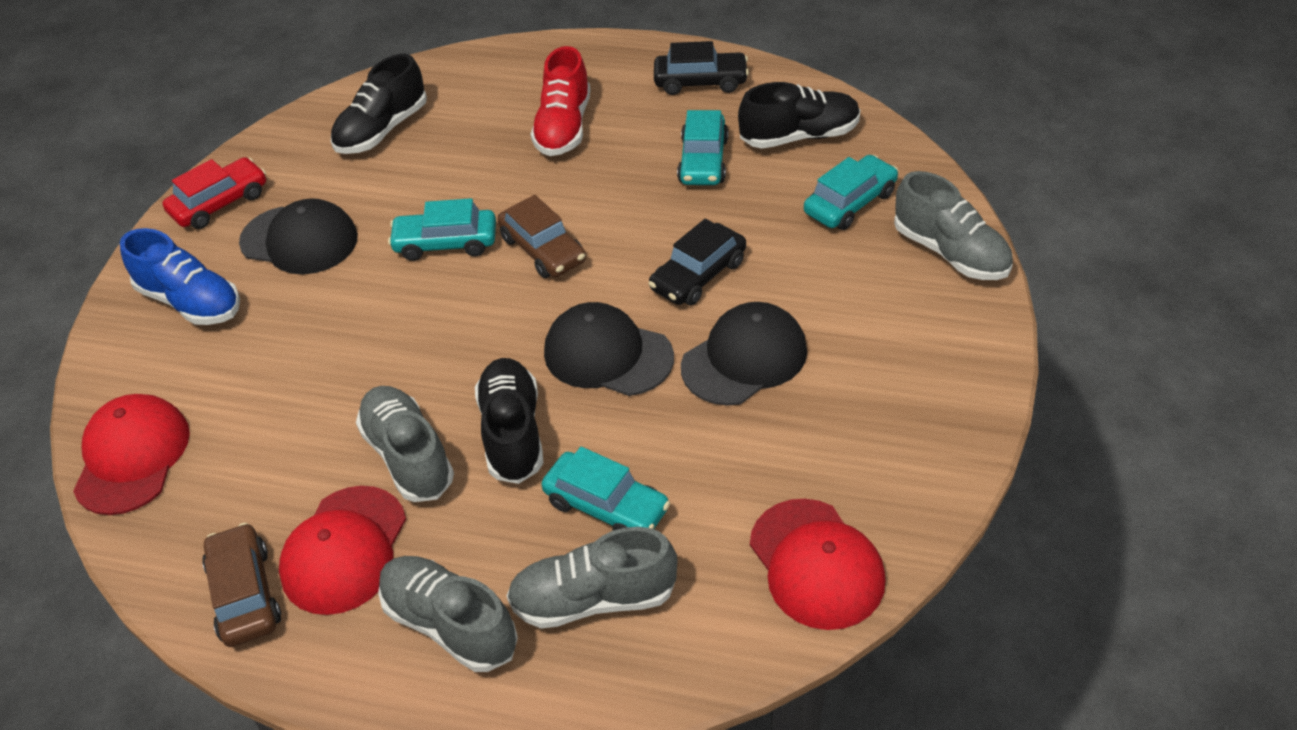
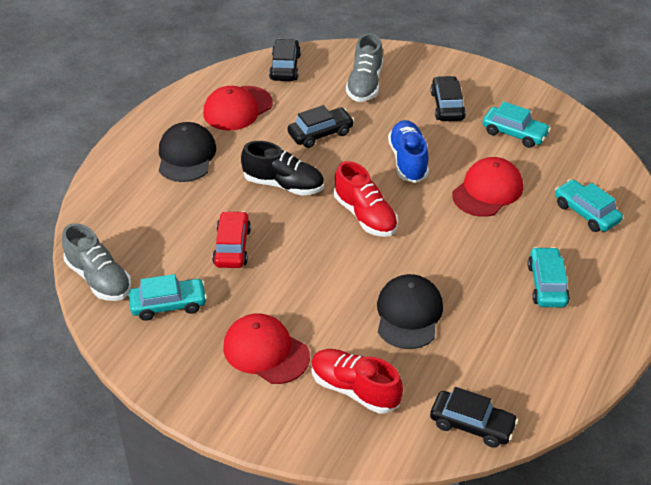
black cap: 3 -> 2
black car: 2 -> 4
black shoe: 3 -> 1
brown car: 2 -> 0
grey shoe: 4 -> 2
red shoe: 1 -> 2

